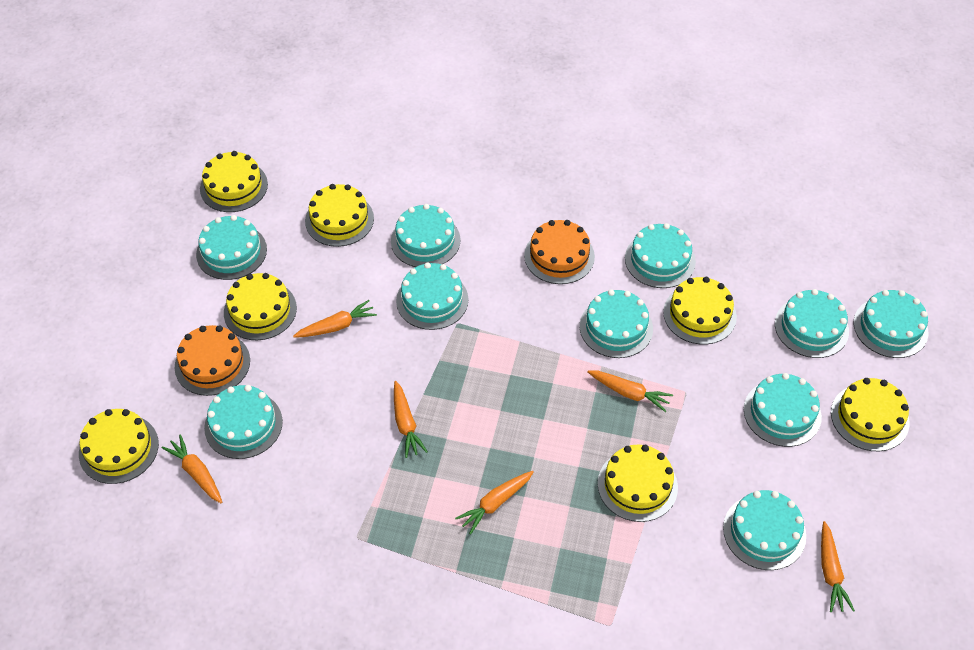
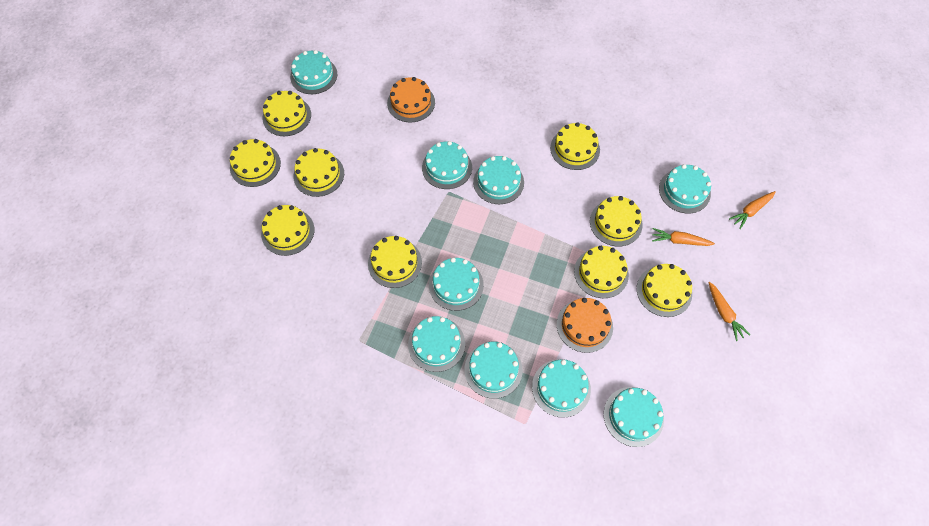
orange carrot: 6 -> 3
turquoise cake: 10 -> 9
yellow cake: 7 -> 9

